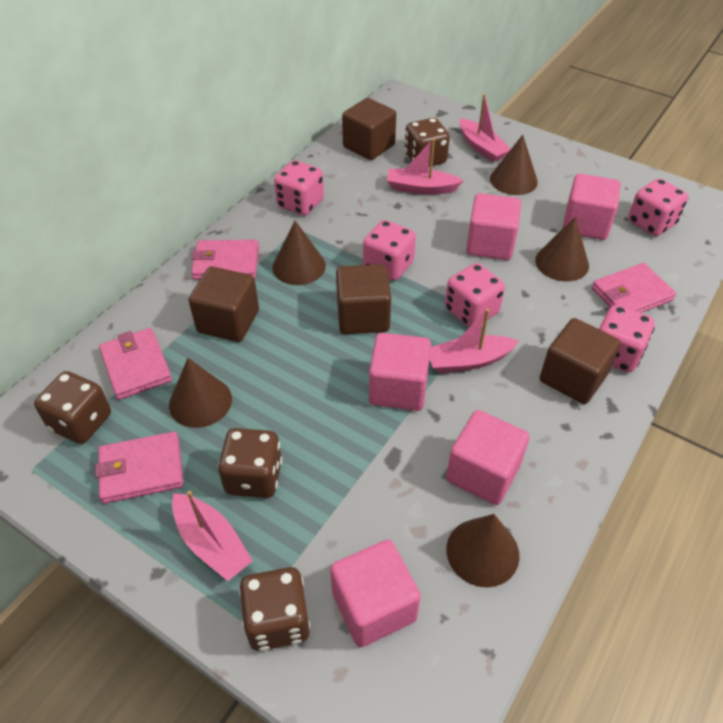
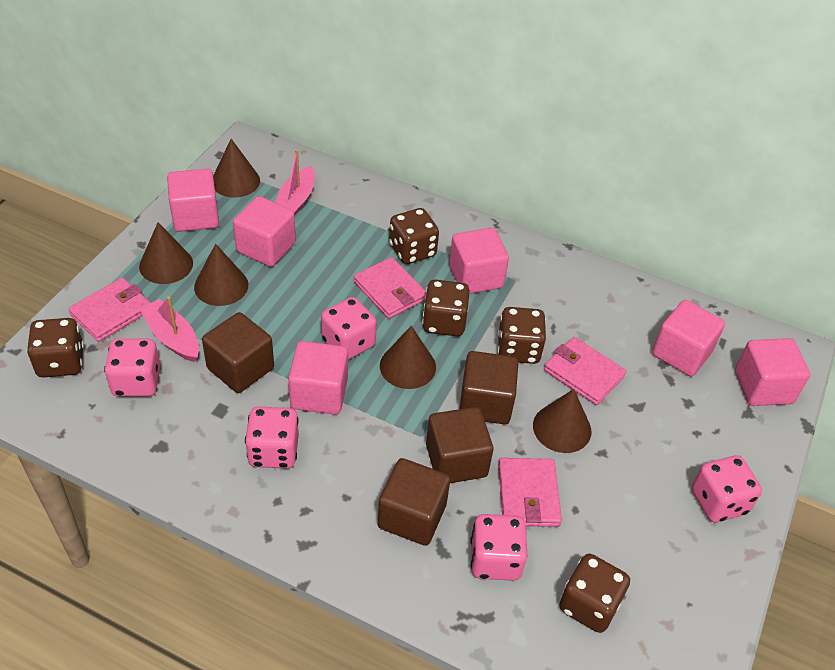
brown dice: 4 -> 5
pink boat: 4 -> 2
pink cube: 5 -> 6

